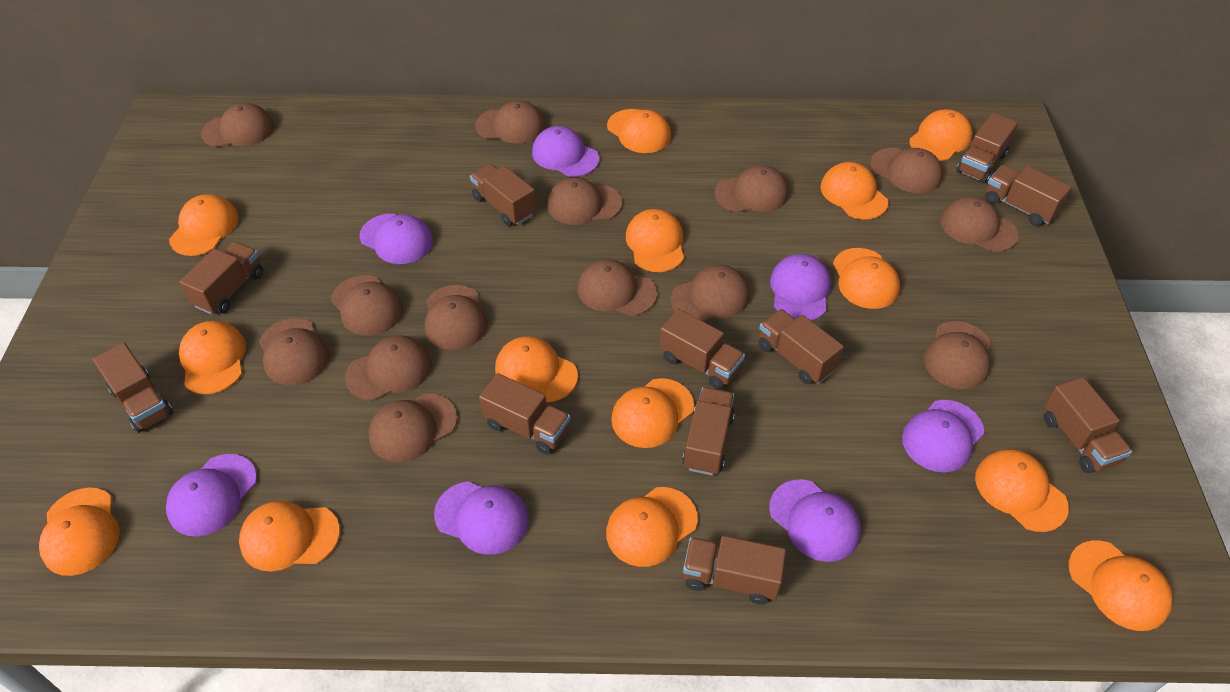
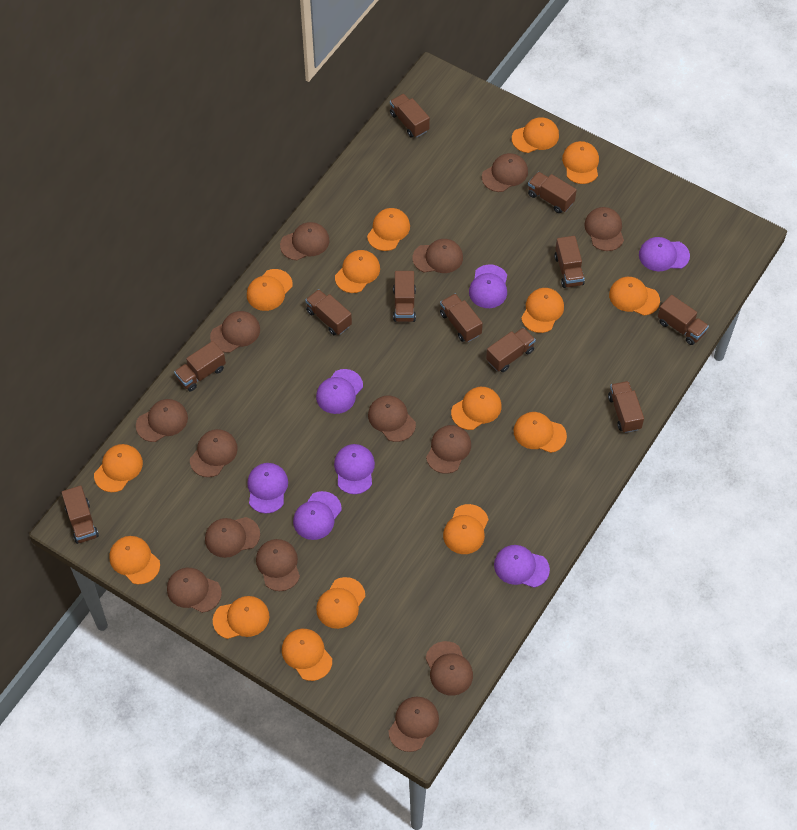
orange cap: 14 -> 15

